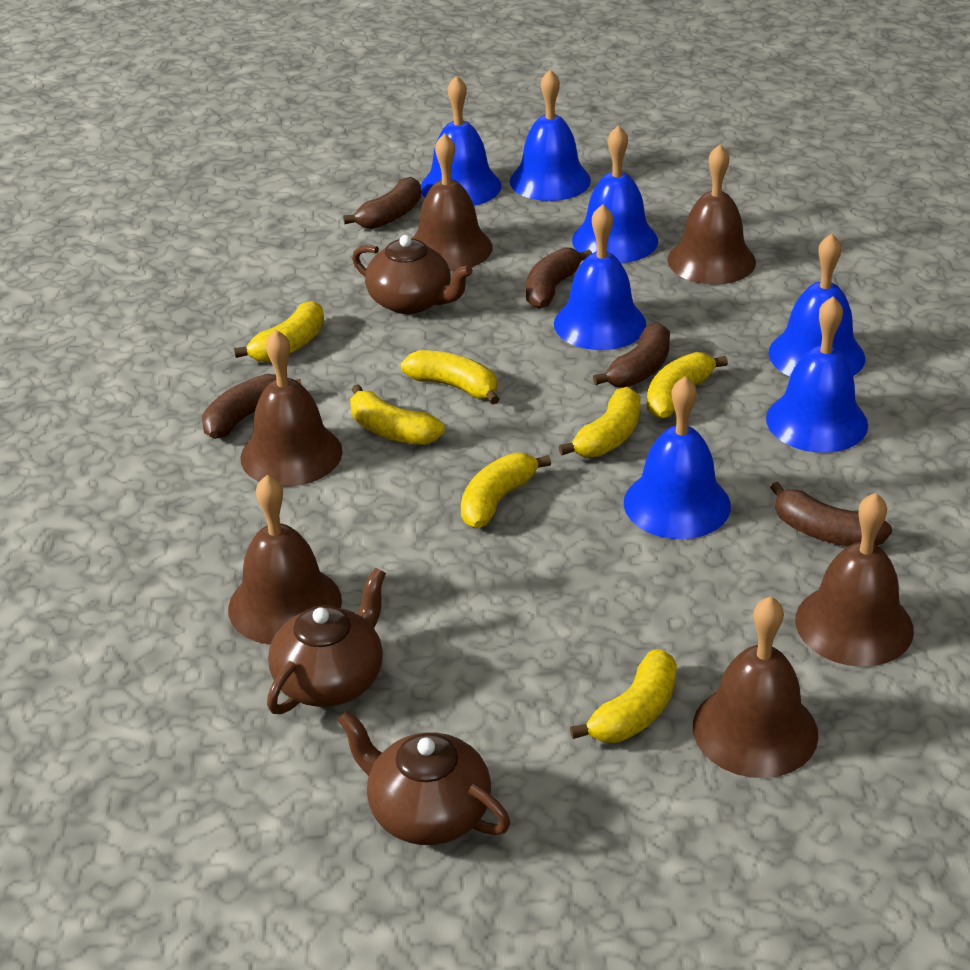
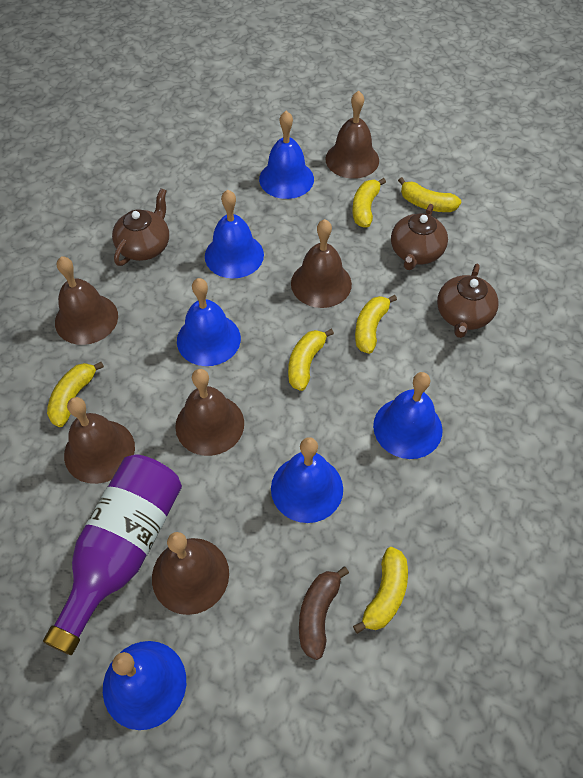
blue bell: 7 -> 6
brown banana: 5 -> 1
purple bottle: 0 -> 1
yellow banana: 7 -> 6

